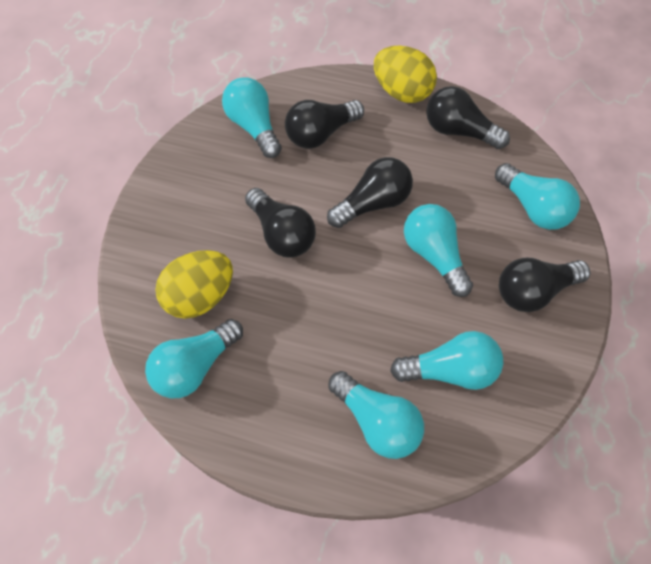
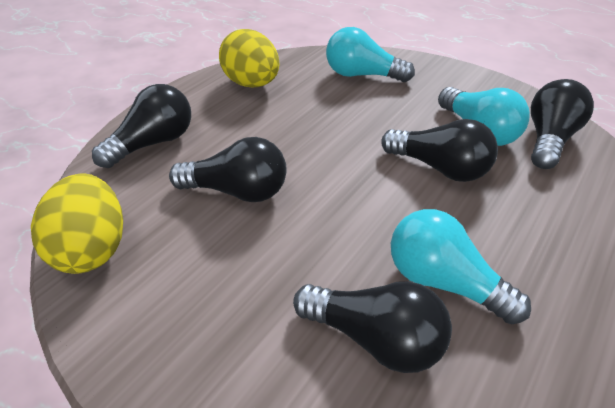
turquoise light bulb: 6 -> 3

